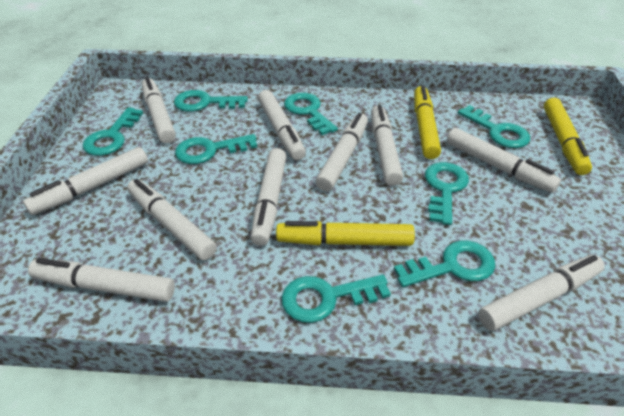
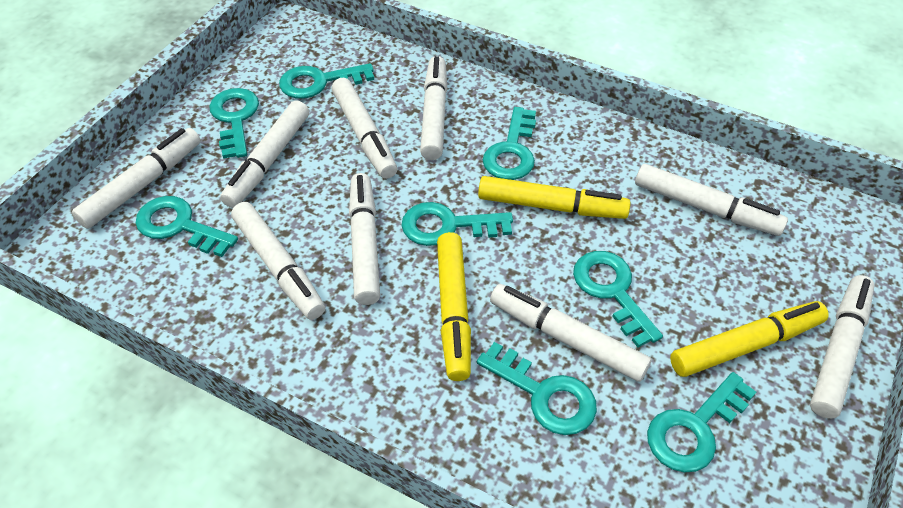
white marker: 10 -> 9

